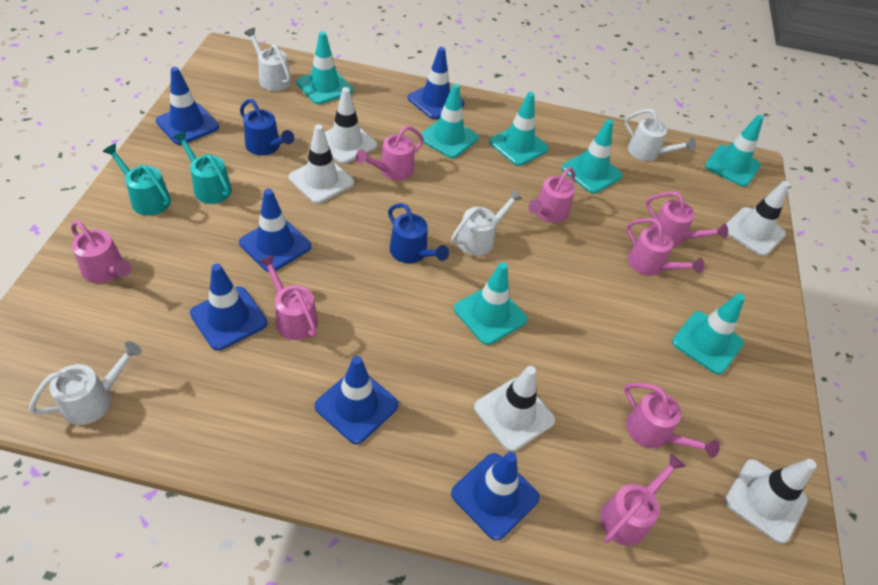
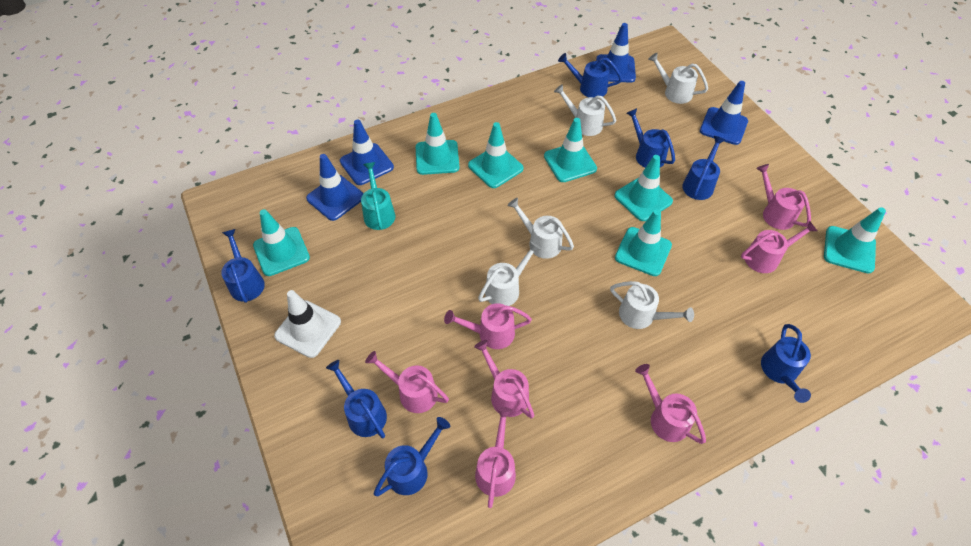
blue traffic cone: 6 -> 4
blue watering can: 2 -> 7
pink watering can: 8 -> 7
turquoise watering can: 2 -> 1
white traffic cone: 5 -> 1
white watering can: 4 -> 5

